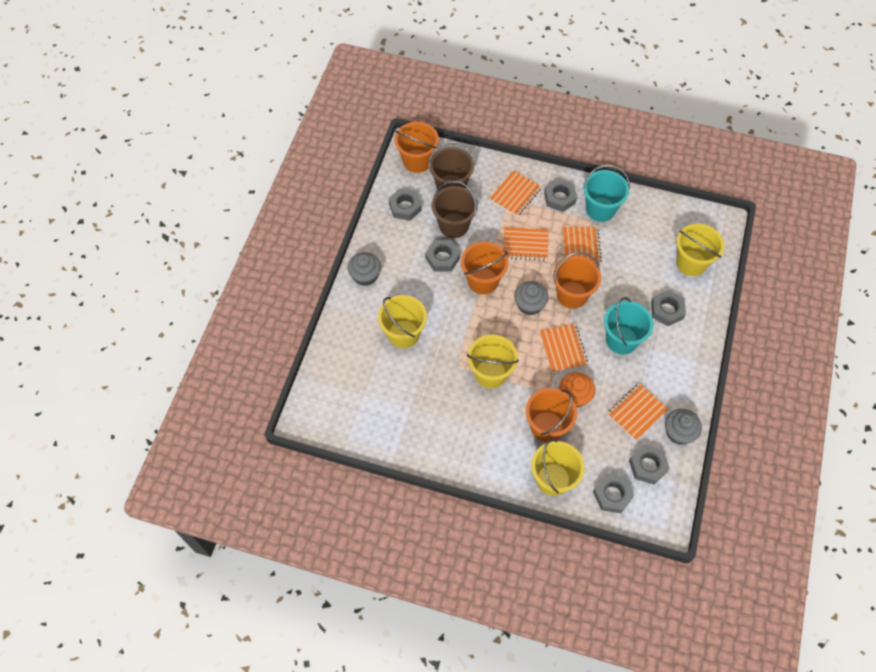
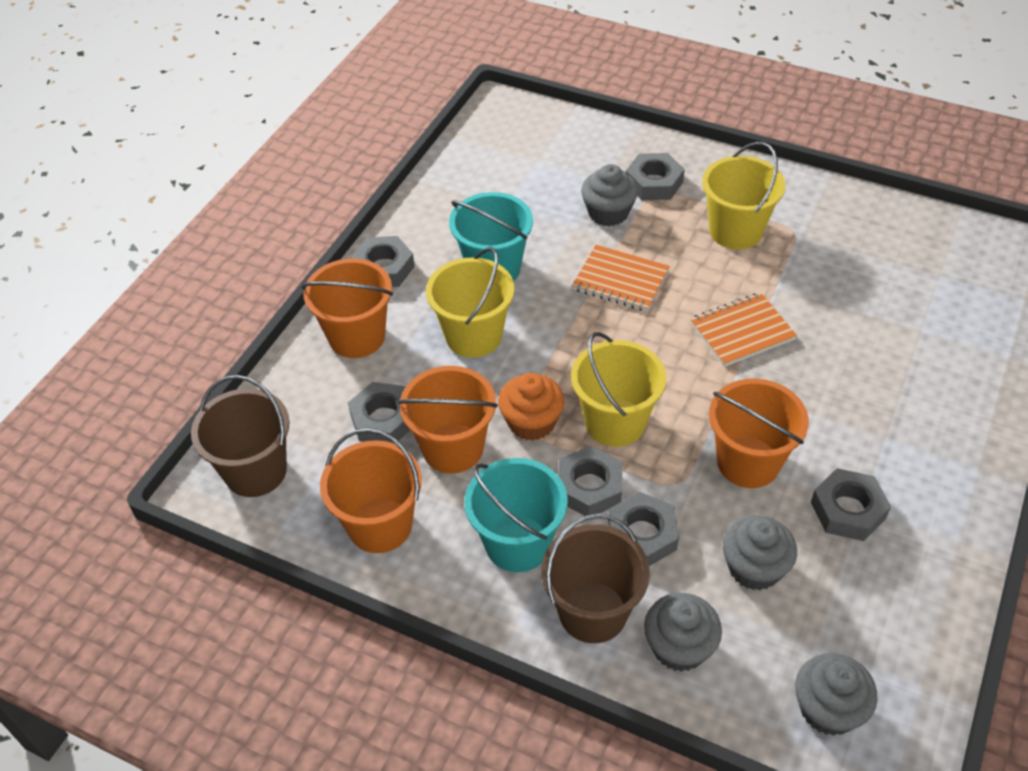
grey cupcake: 3 -> 4
orange notebook: 5 -> 2
yellow bucket: 4 -> 3

